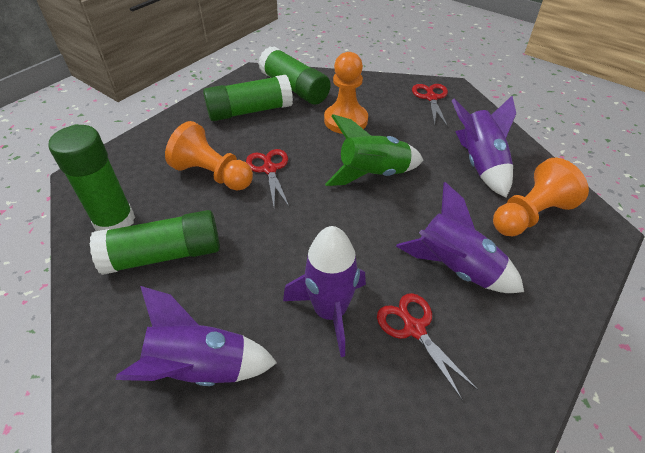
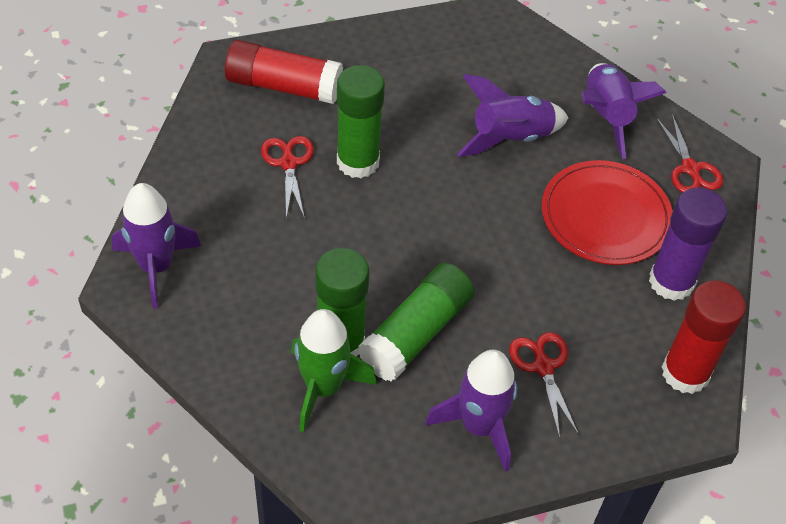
green glue stick: 4 -> 3
orange pawn: 3 -> 0
purple glue stick: 0 -> 1
red glue stick: 0 -> 2
red plate: 0 -> 1

